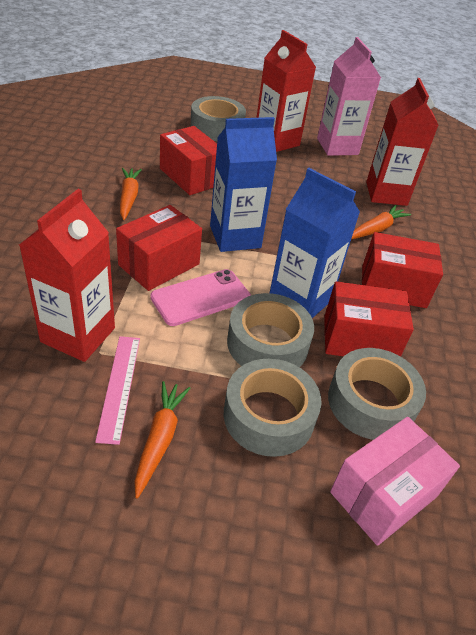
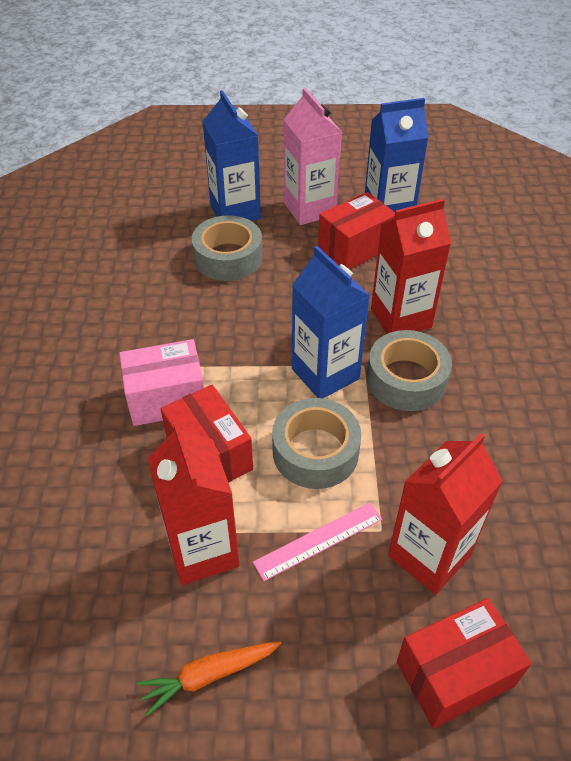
blue carton: 2 -> 3
grey tape: 4 -> 3
orange carrot: 3 -> 1
pink phone: 1 -> 0
red box: 4 -> 3

